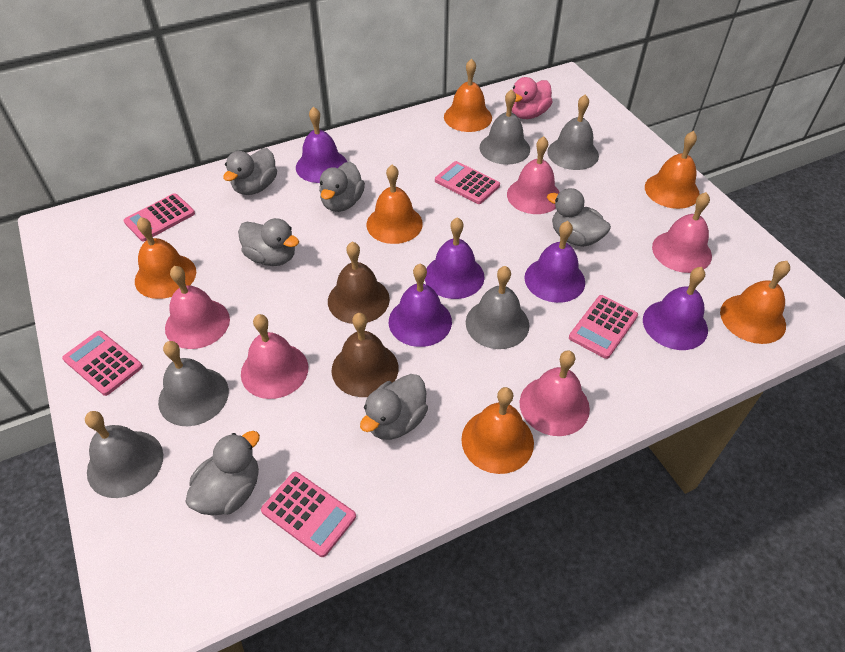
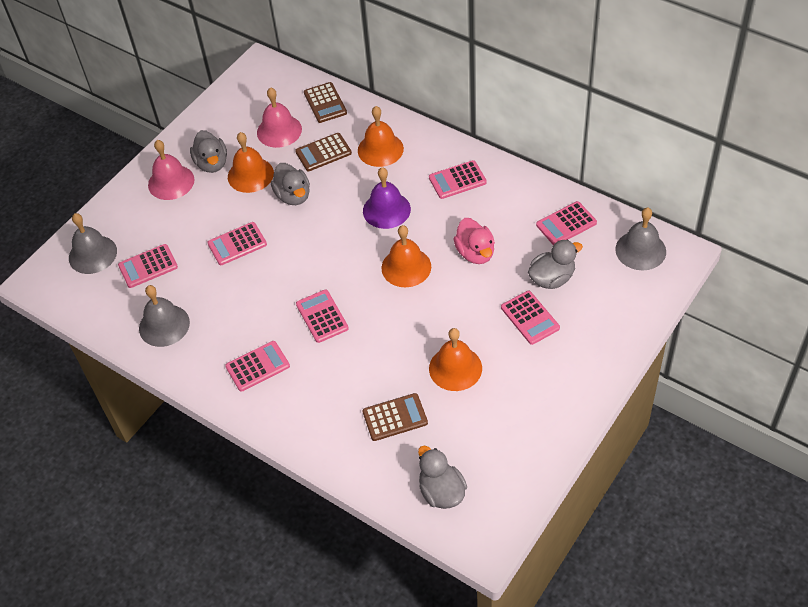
brown bell: 2 -> 0
brown calculator: 0 -> 3
grey bell: 5 -> 3
grey duck: 6 -> 4
orange bell: 6 -> 4
pink bell: 5 -> 2
pink calculator: 5 -> 7
purple bell: 5 -> 1

